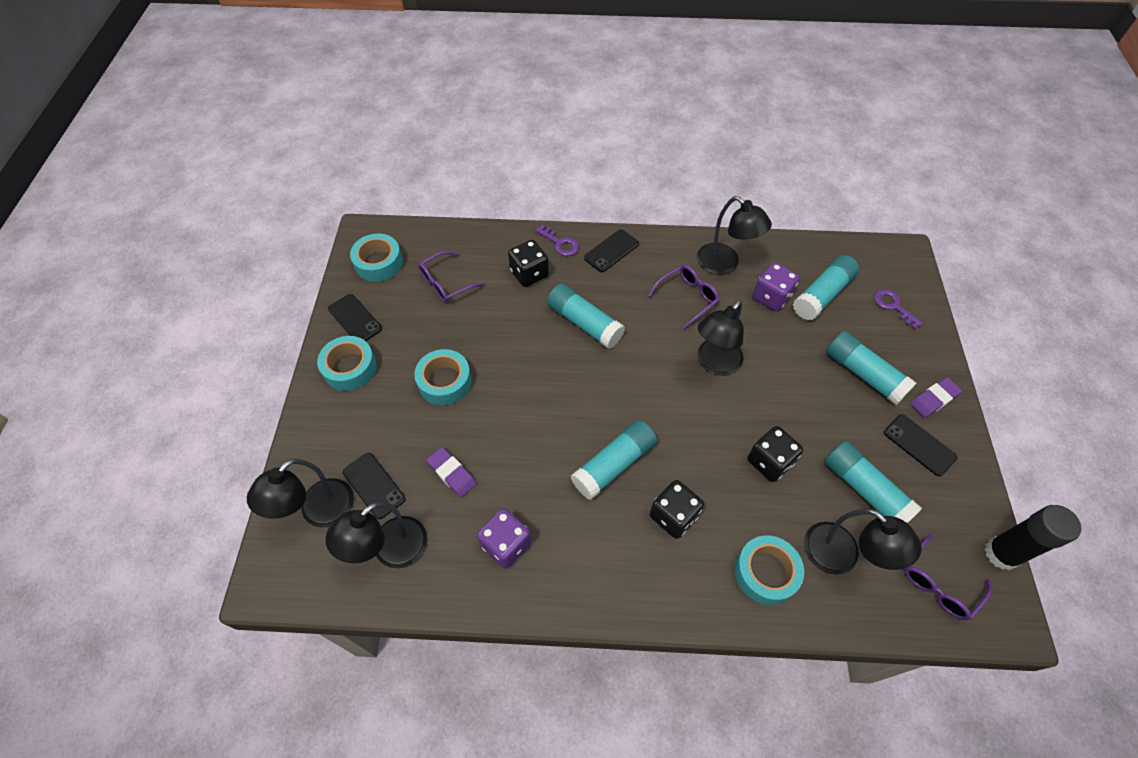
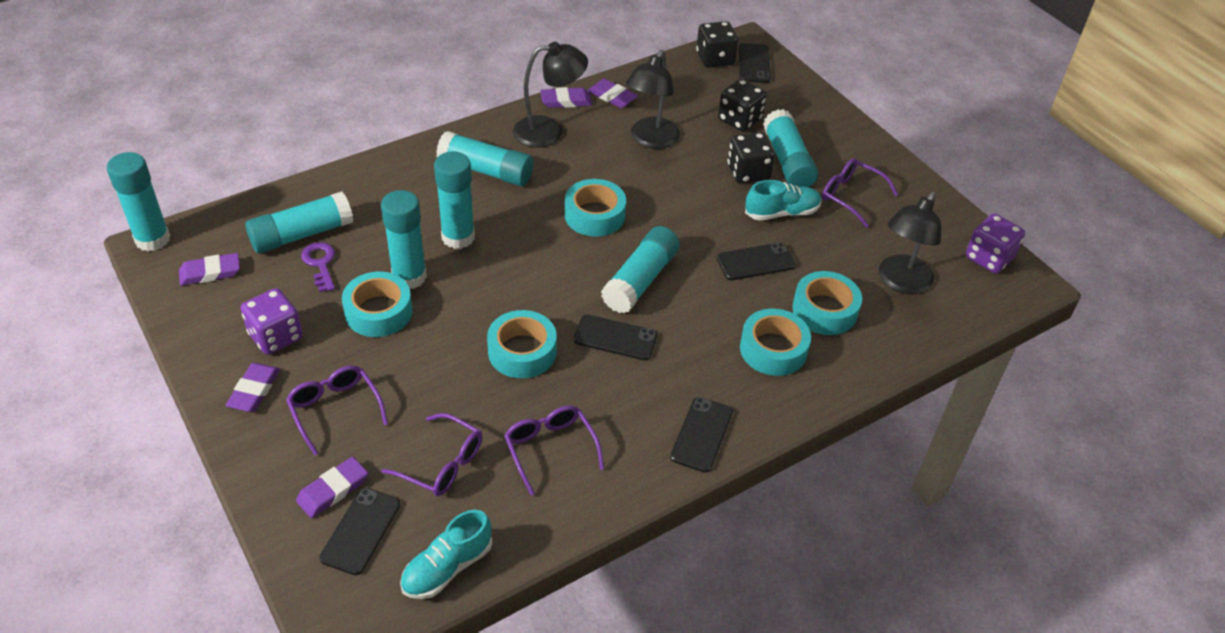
black glue stick: 1 -> 0
black lamp: 5 -> 3
black phone: 4 -> 5
purple eraser: 2 -> 5
purple glasses: 3 -> 4
purple key: 2 -> 1
turquoise glue stick: 5 -> 7
turquoise shoe: 0 -> 2
turquoise tape: 4 -> 5

